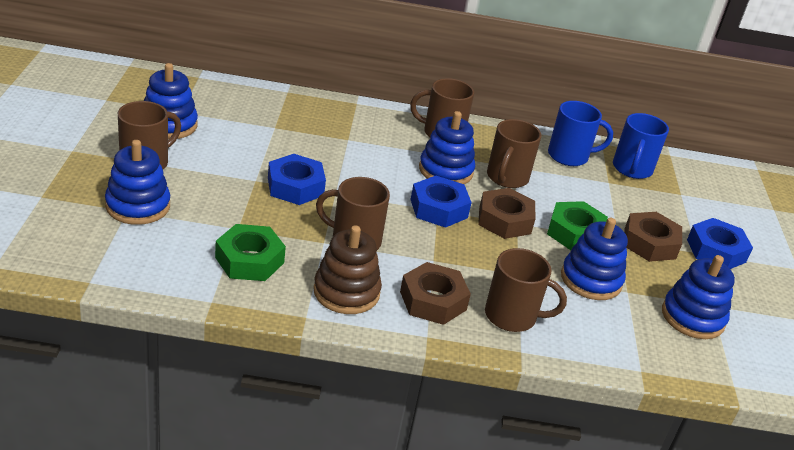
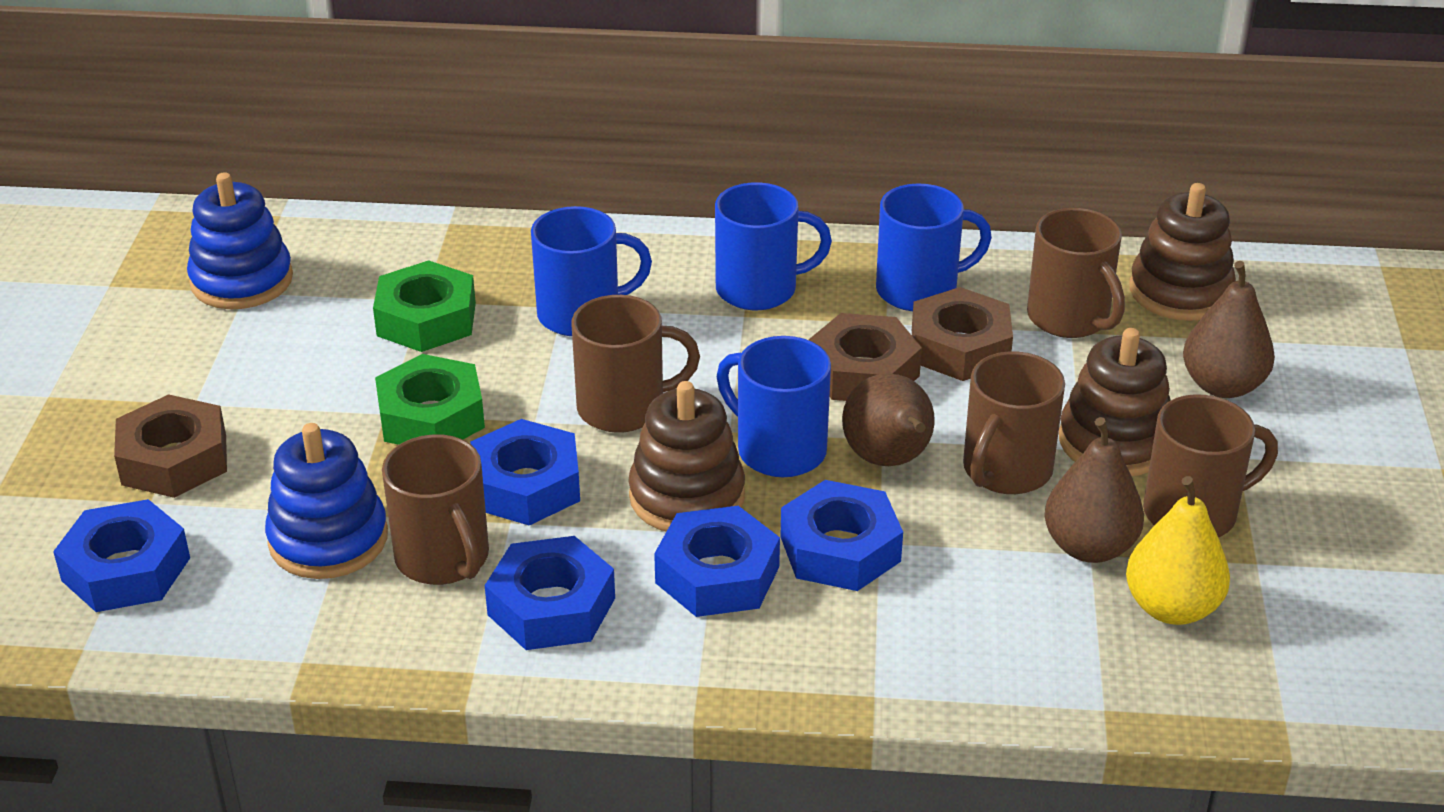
blue mug: 2 -> 4
blue nut: 3 -> 5
blue stacking toy: 5 -> 2
brown pear: 0 -> 3
brown stacking toy: 1 -> 3
yellow pear: 0 -> 1

